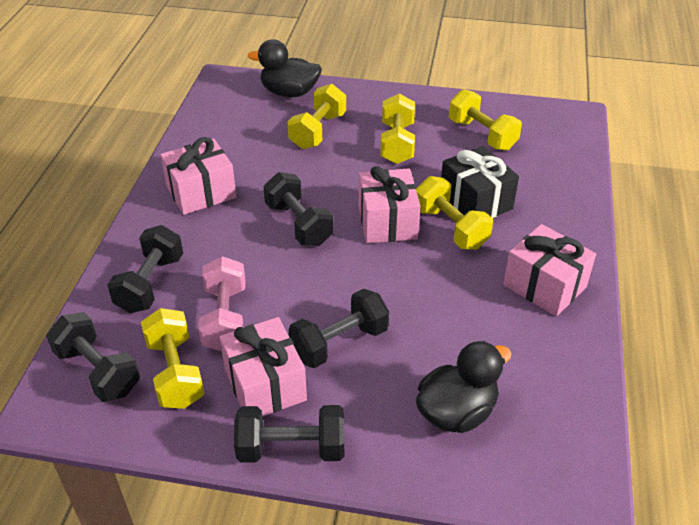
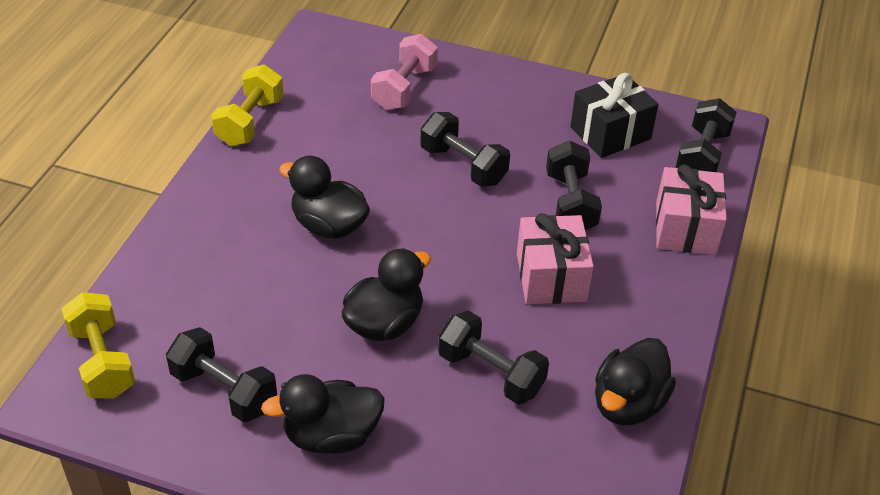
black duck: 2 -> 4
pink gift: 4 -> 2
yellow dumbbell: 5 -> 2

